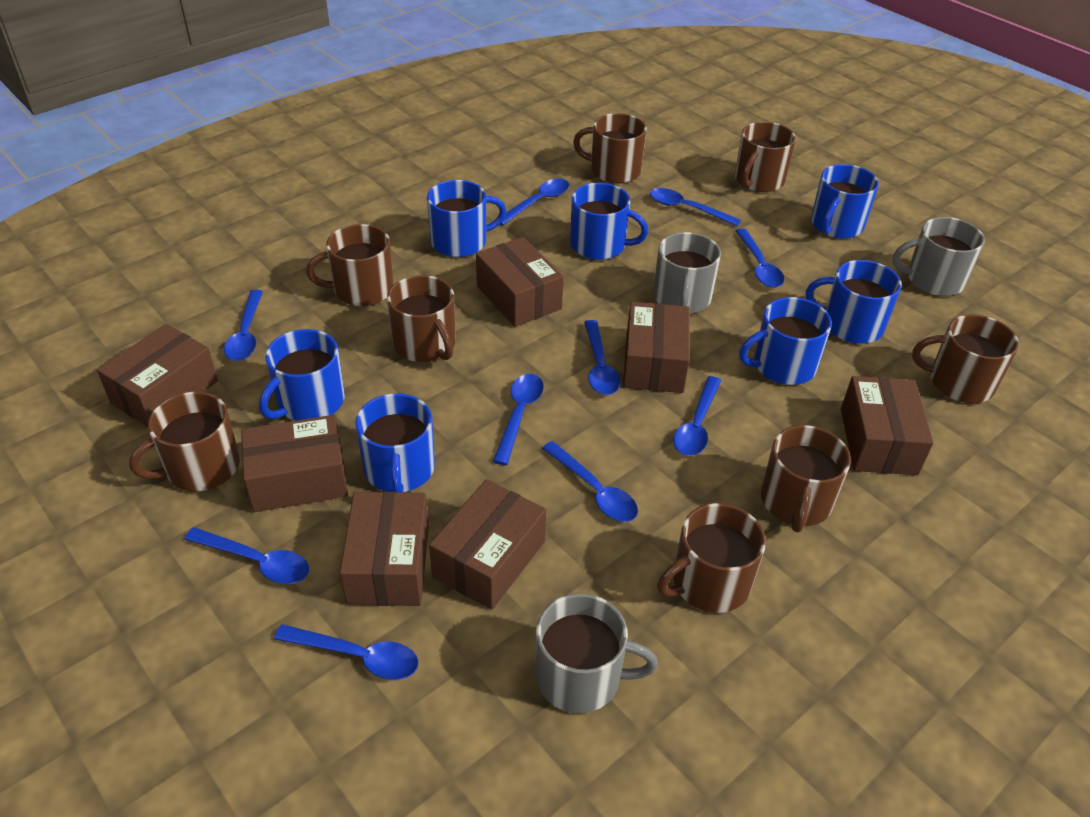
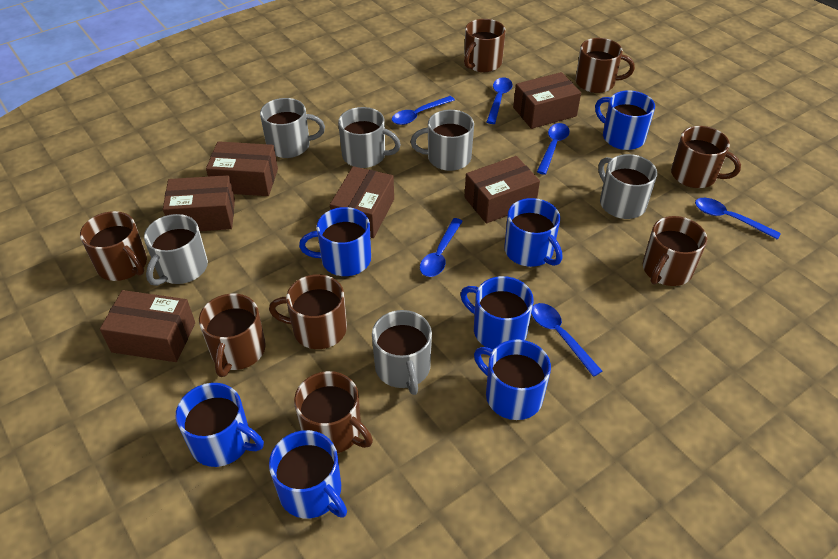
blue spoon: 10 -> 6
brown box: 7 -> 6
grey mug: 3 -> 6

